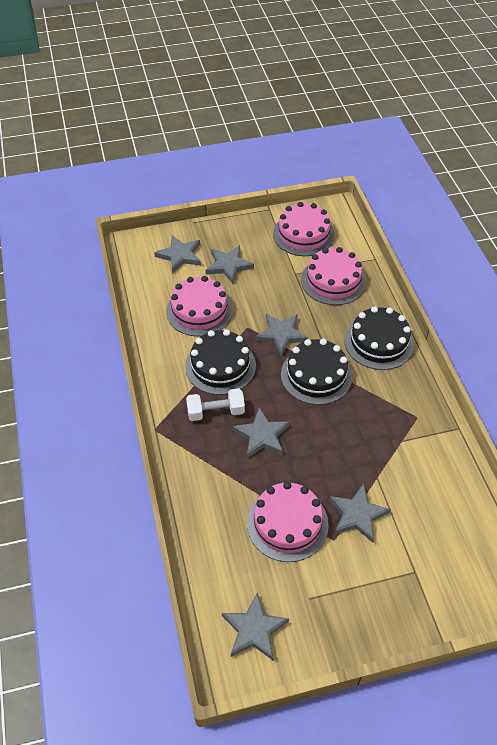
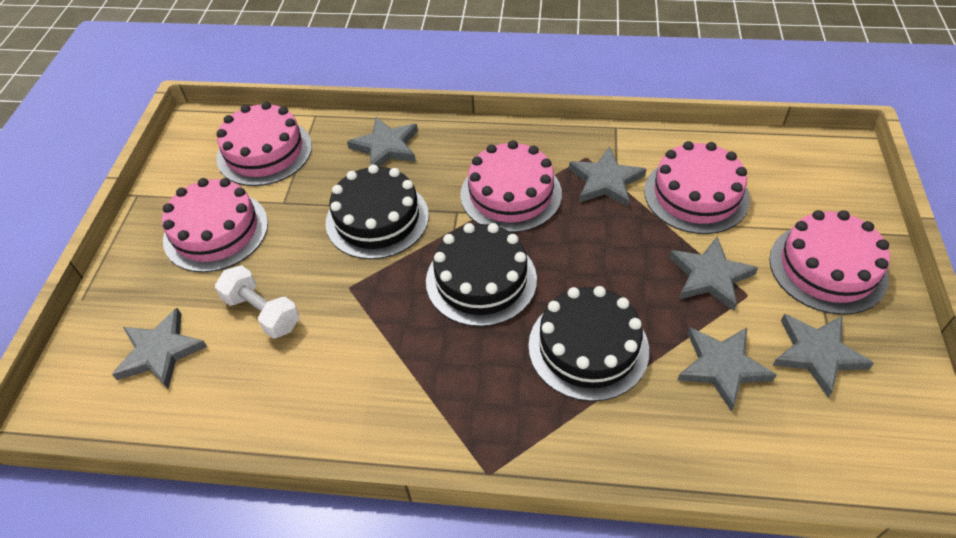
pink cake: 4 -> 5

